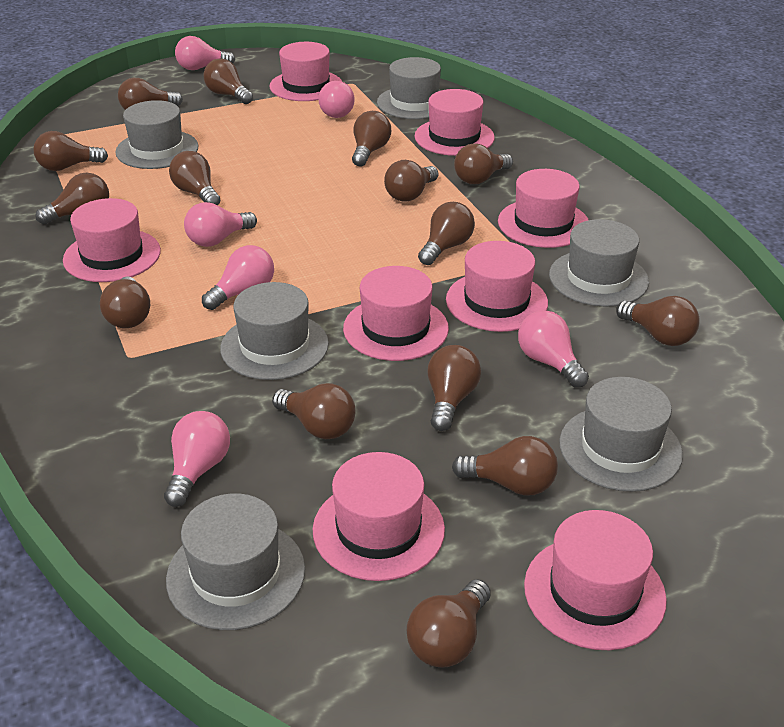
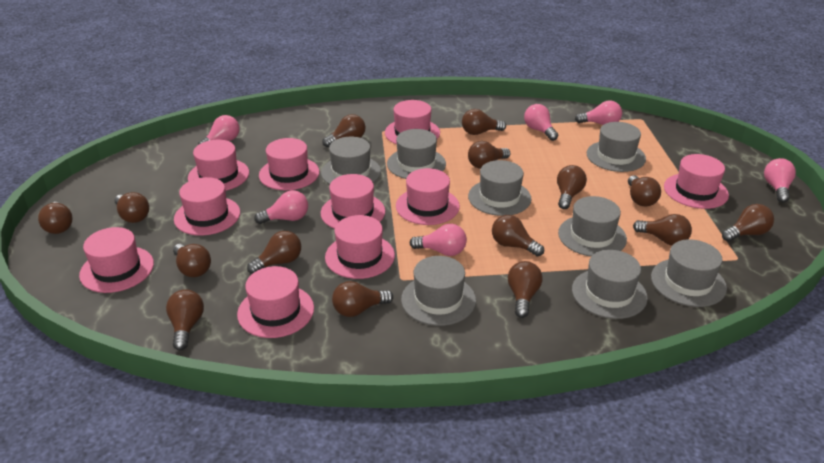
grey hat: 6 -> 8
pink hat: 8 -> 10

